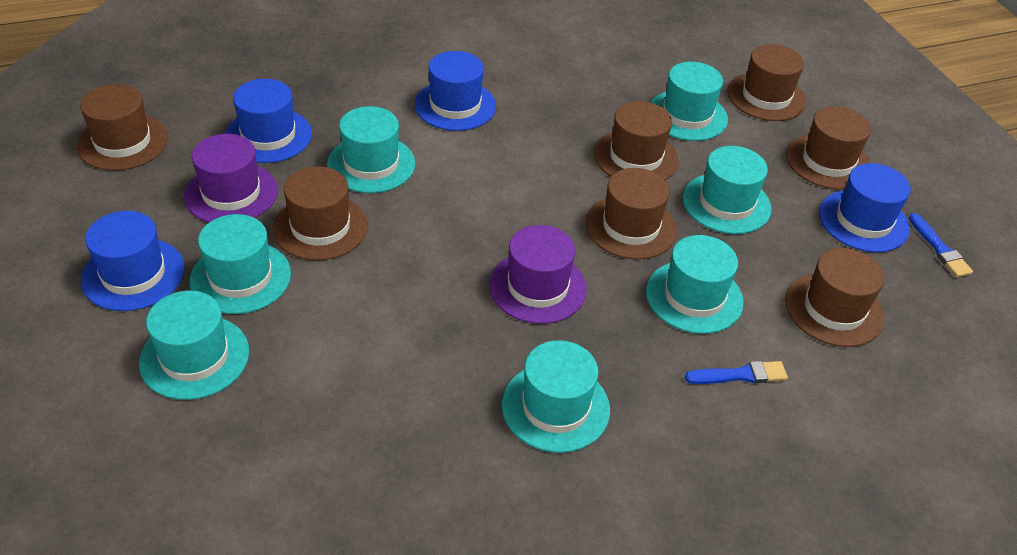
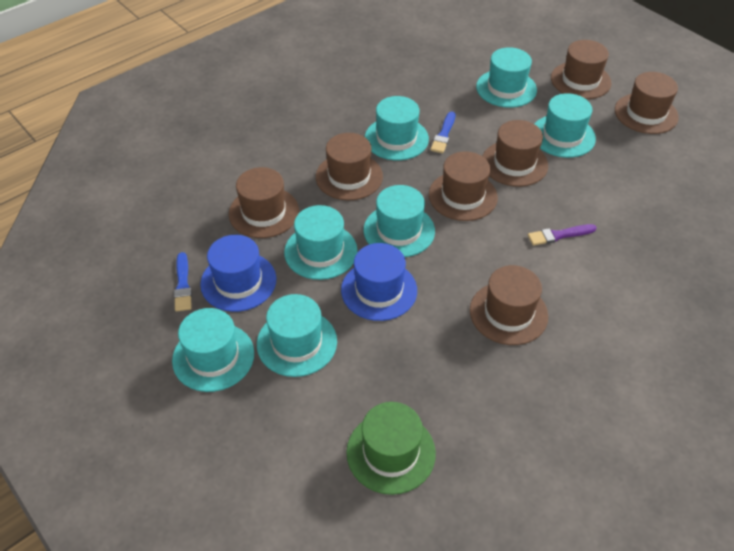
blue hat: 4 -> 2
green hat: 0 -> 1
purple brush: 0 -> 1
purple hat: 2 -> 0

